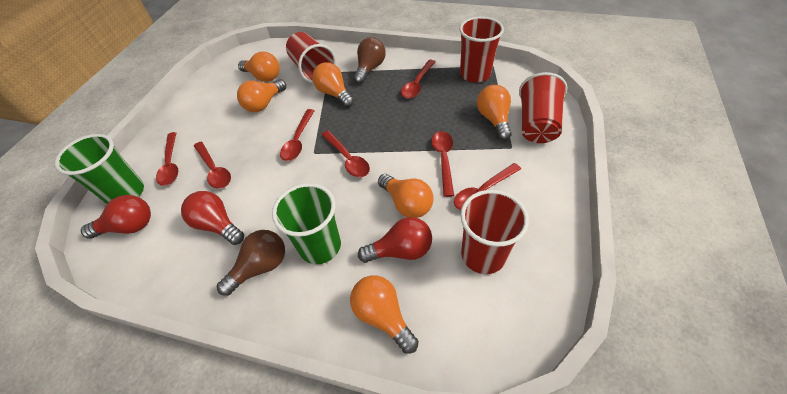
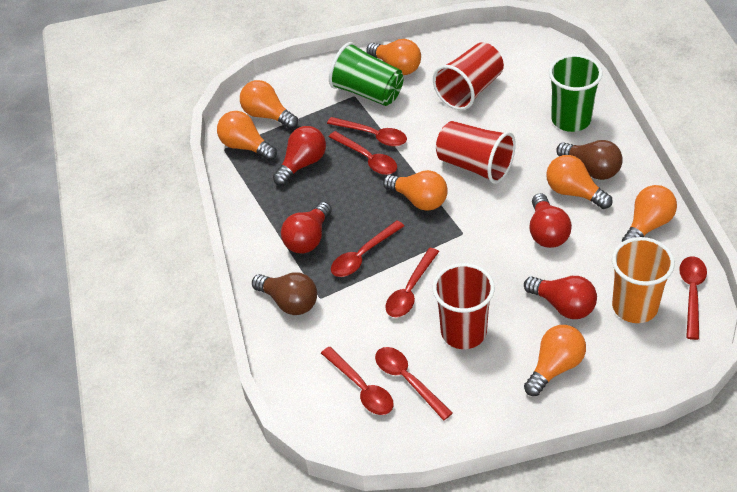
orange cup: 0 -> 1
orange light bulb: 6 -> 7
red cup: 4 -> 3
red light bulb: 3 -> 4

